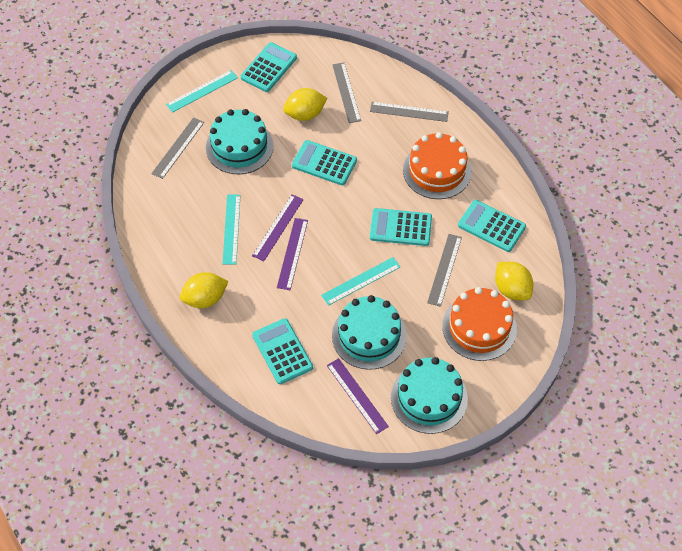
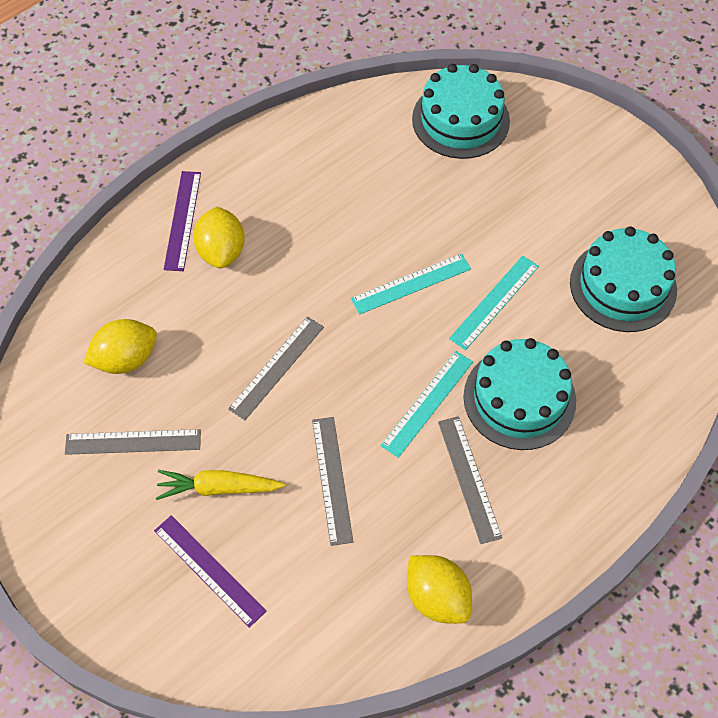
orange cake: 2 -> 0
purple ruler: 3 -> 2
turquoise calculator: 5 -> 0
yellow carrot: 0 -> 1

